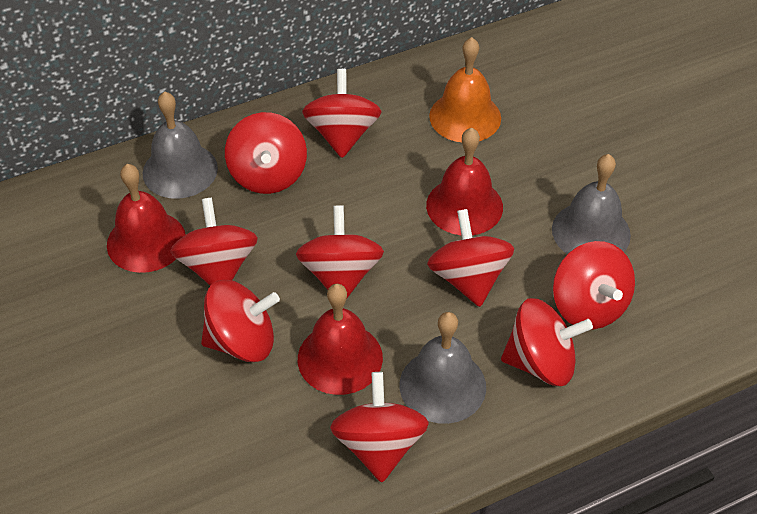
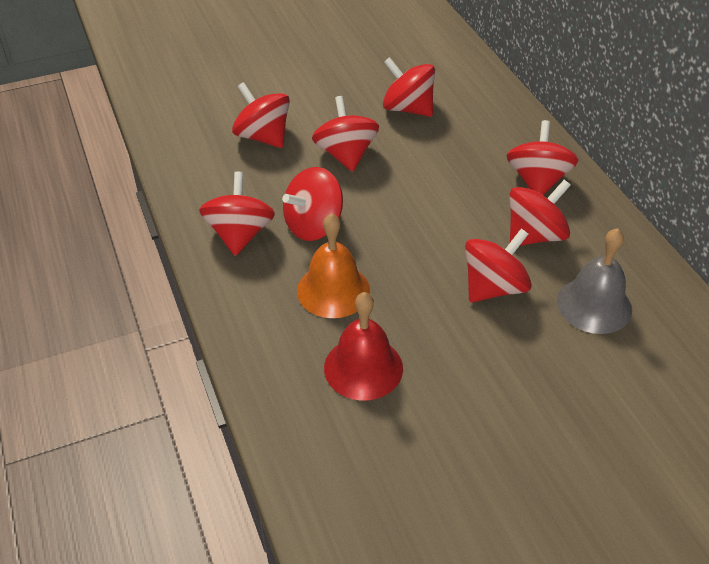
grey bell: 3 -> 1
red bell: 3 -> 1
red spinning top: 9 -> 8

